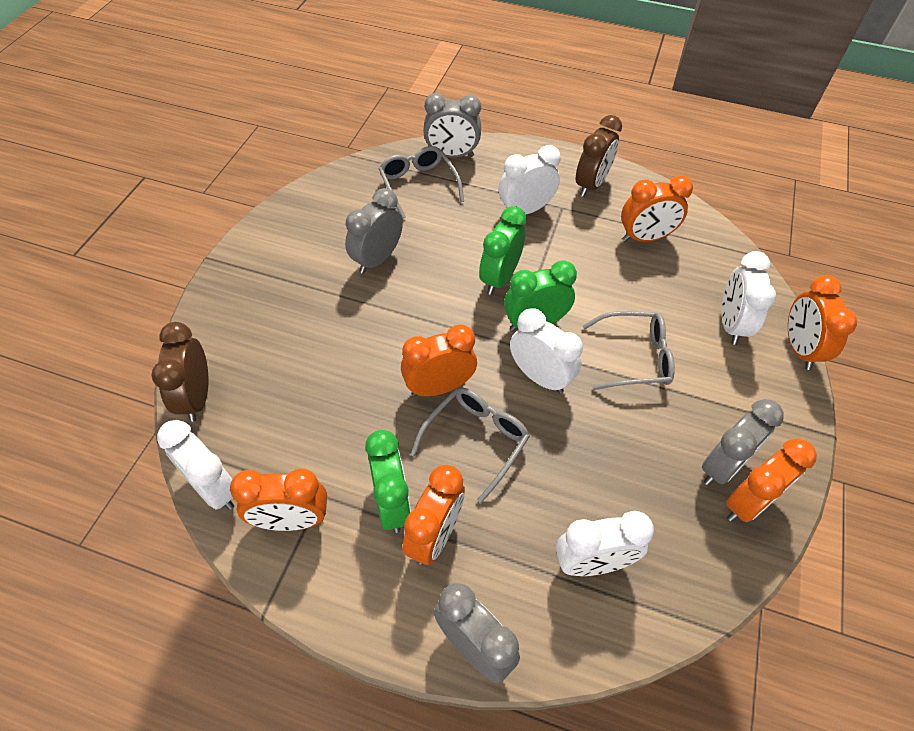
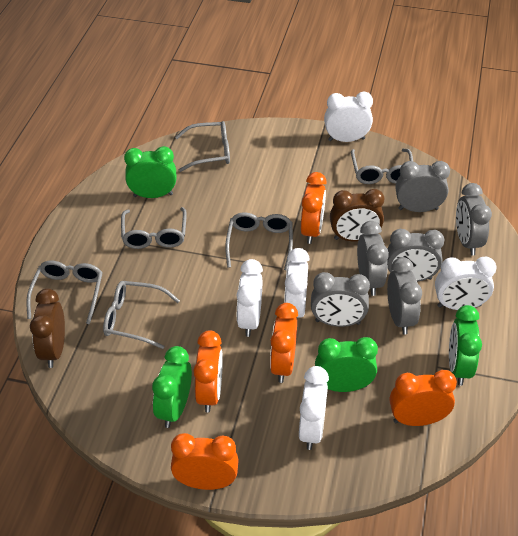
green clock: 3 -> 4
grey clock: 4 -> 6
grey glasses: 3 -> 6
orange clock: 6 -> 5

